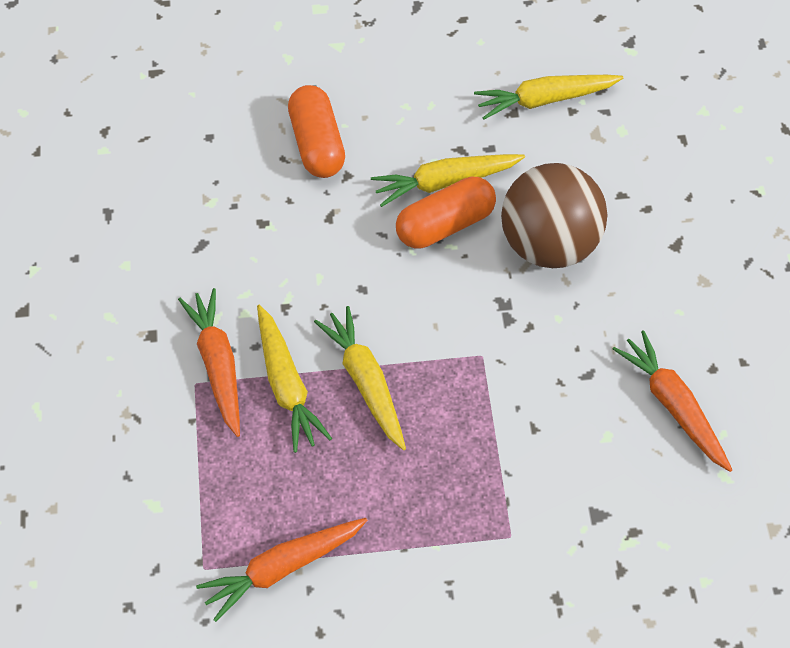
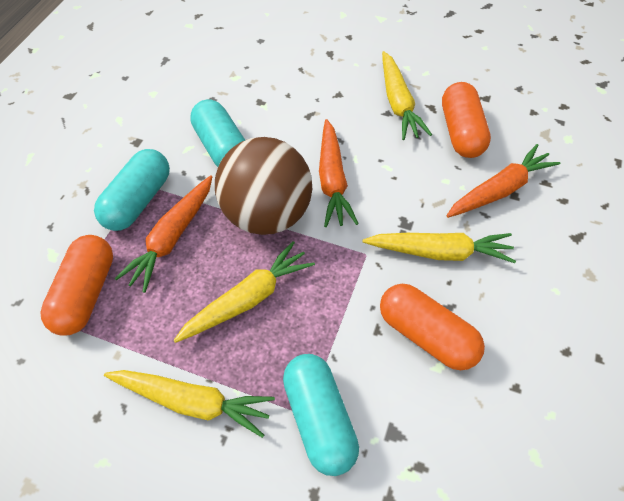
orange capsule: 2 -> 3
turquoise capsule: 0 -> 3

